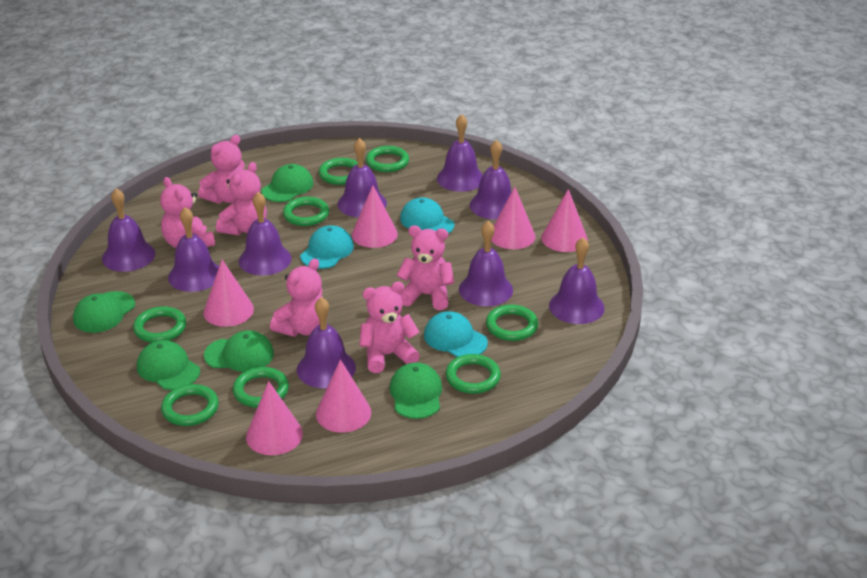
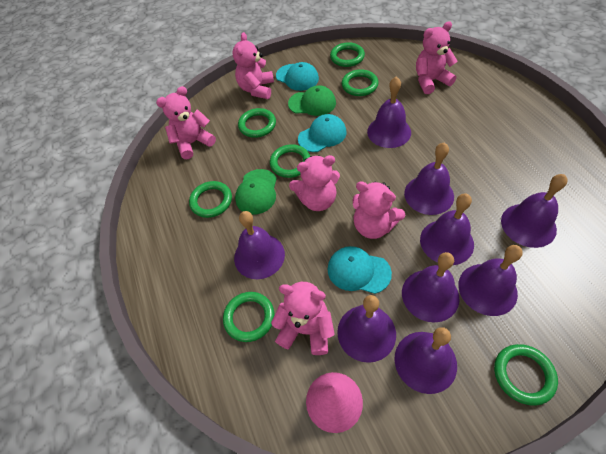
green cap: 5 -> 2
green ring: 8 -> 7
pink cone: 6 -> 1

